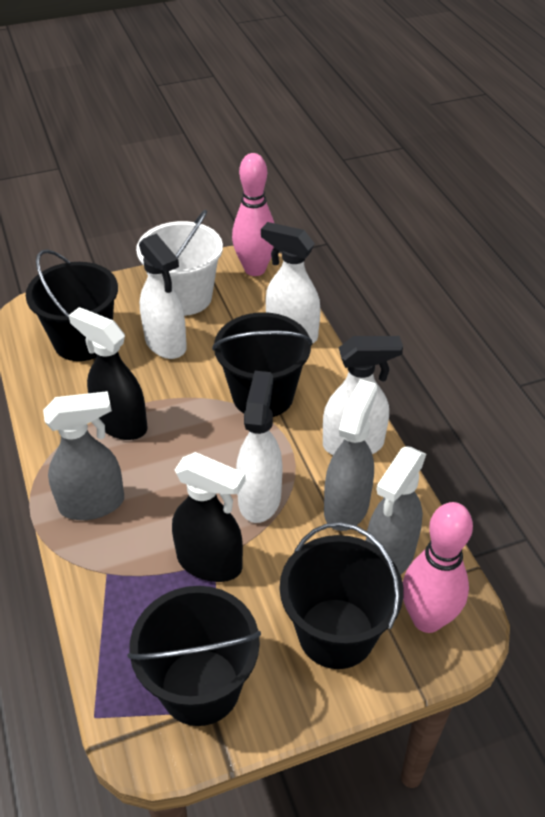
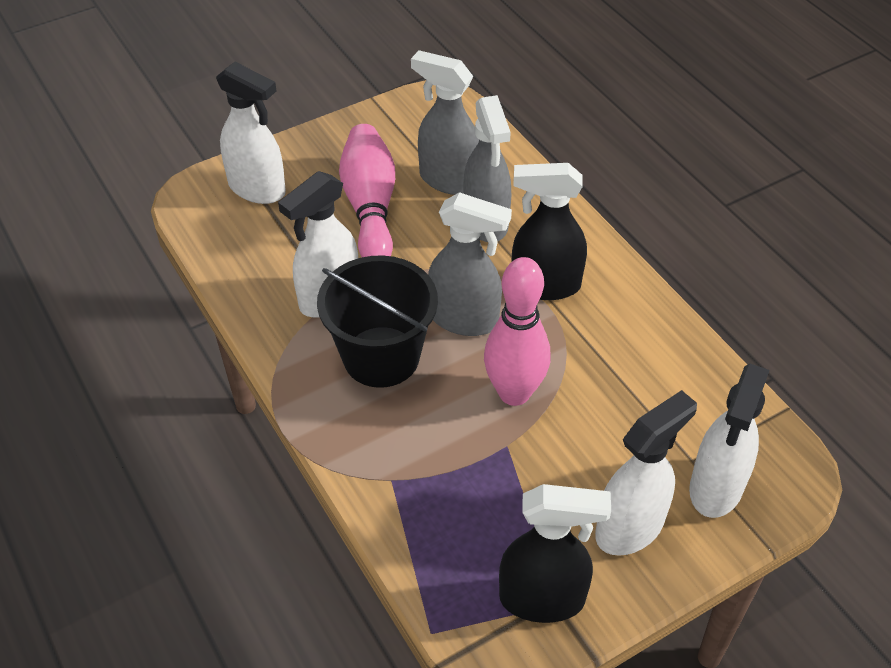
black bucket: 4 -> 1
white bucket: 1 -> 0

